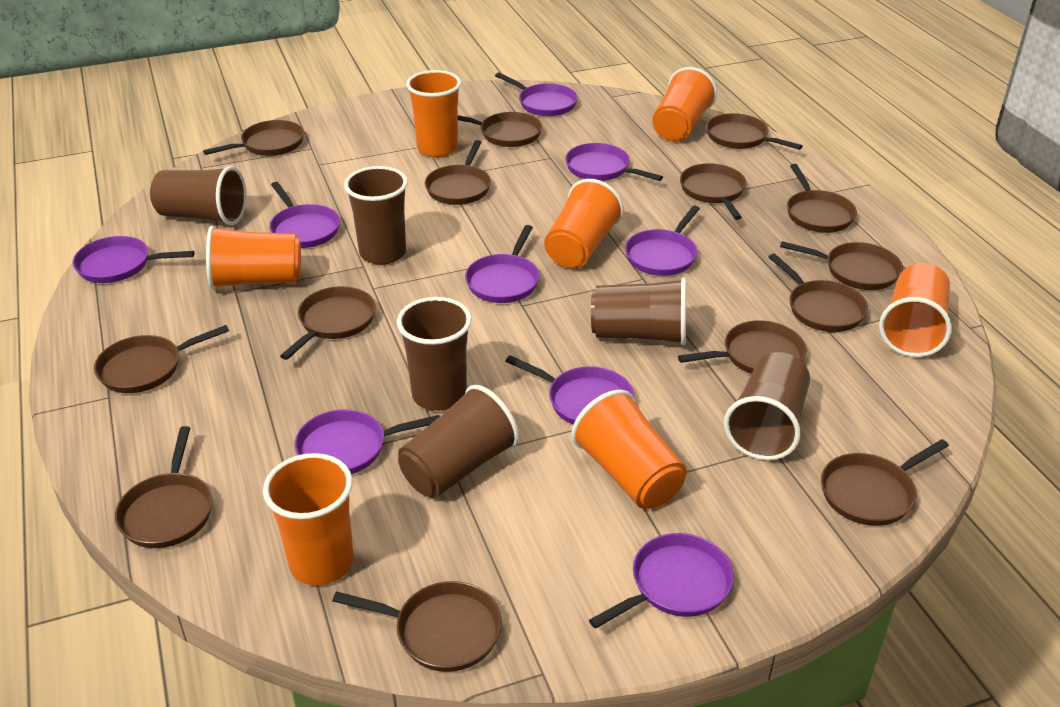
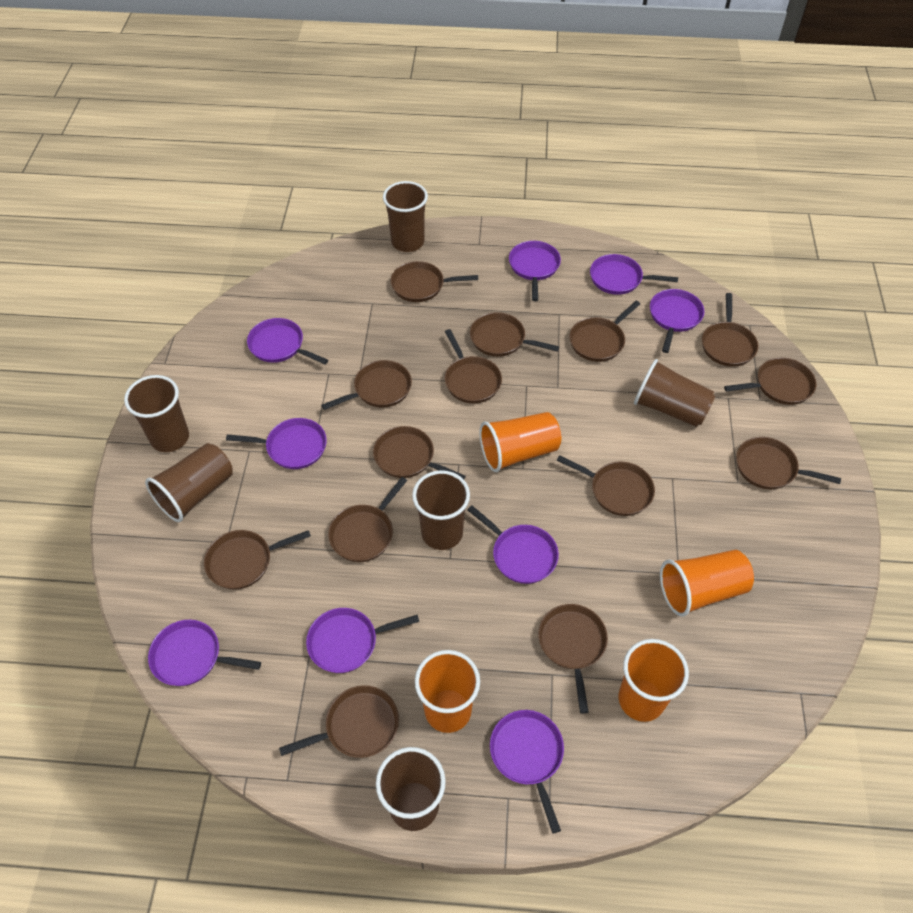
orange cup: 7 -> 4

